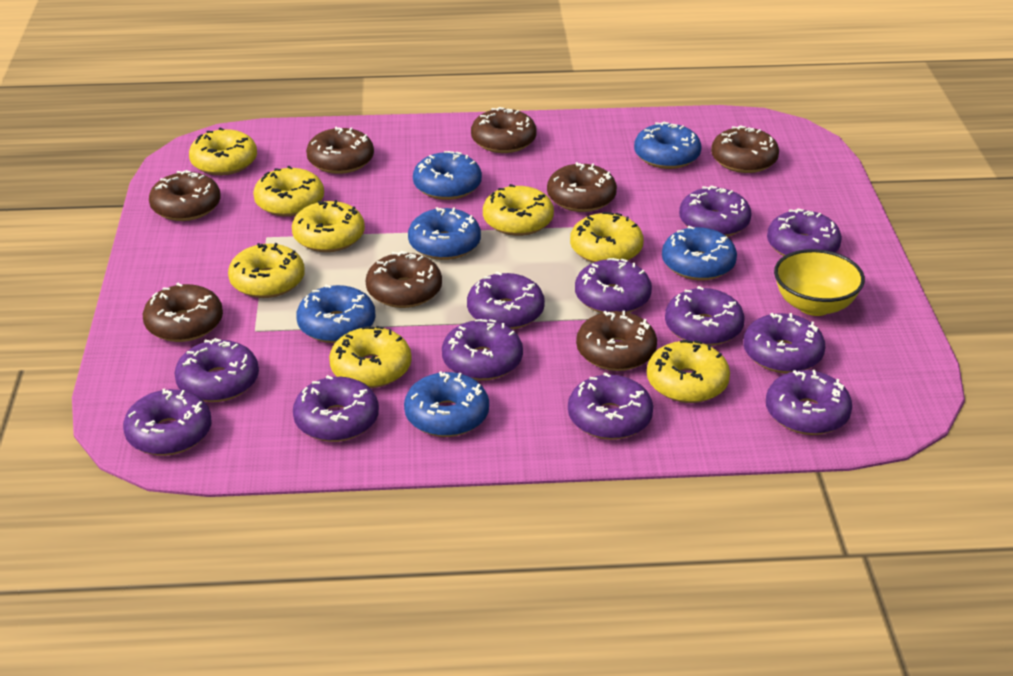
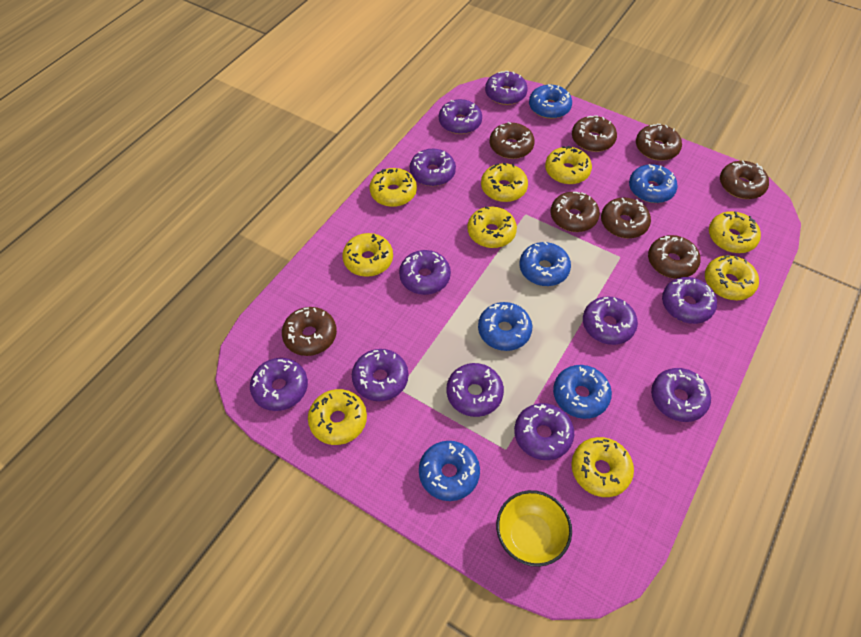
purple donut: 12 -> 11
yellow donut: 8 -> 9

